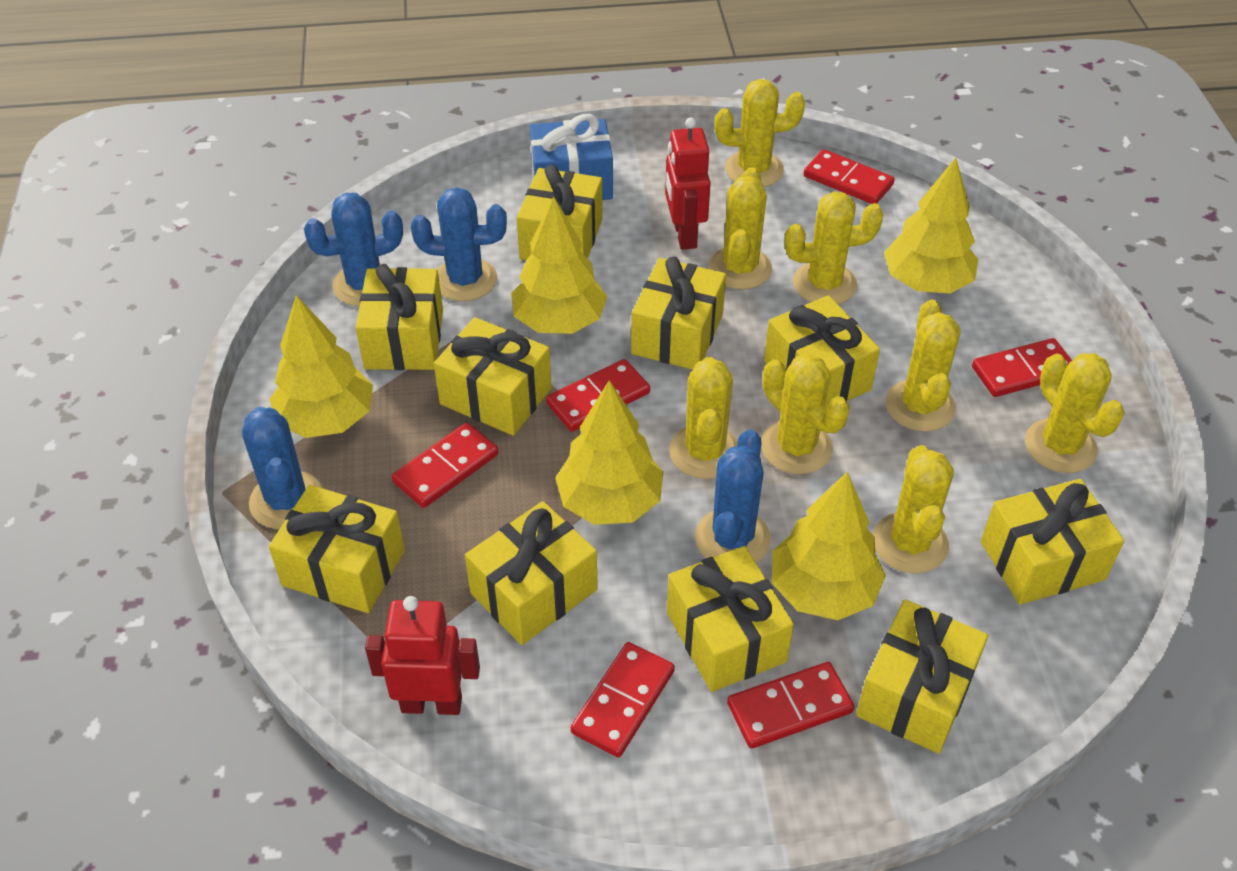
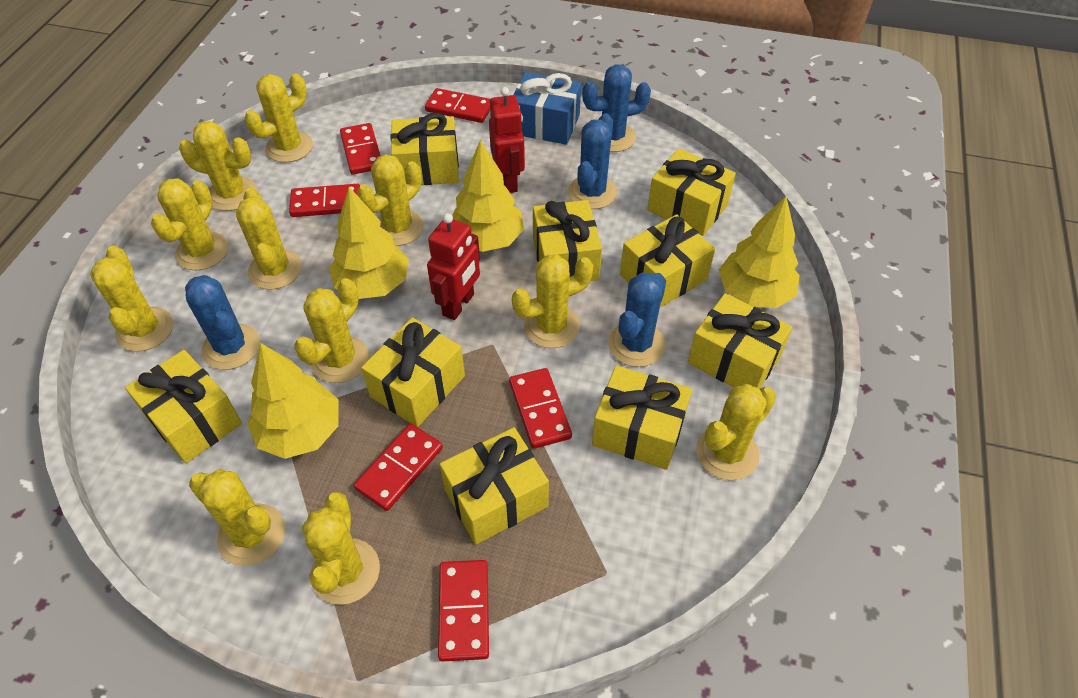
yellow cactus: 8 -> 11
yellow gift: 10 -> 9
yellow tree: 5 -> 4

